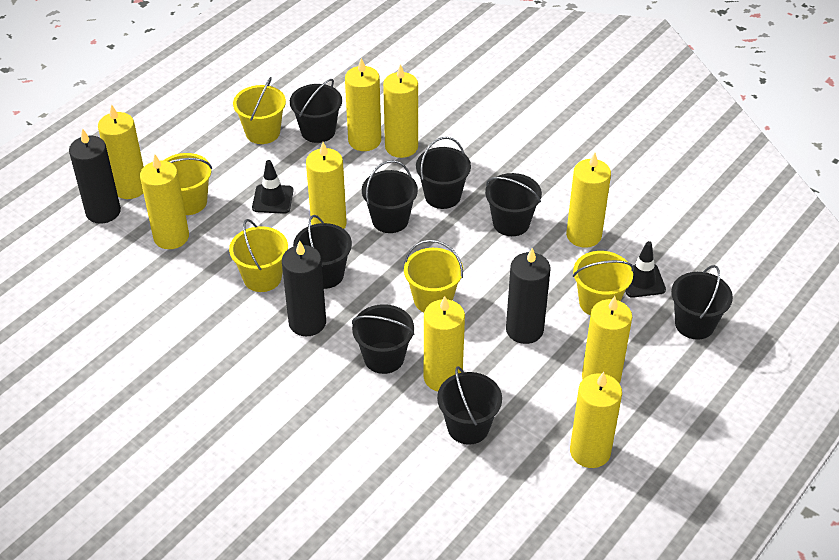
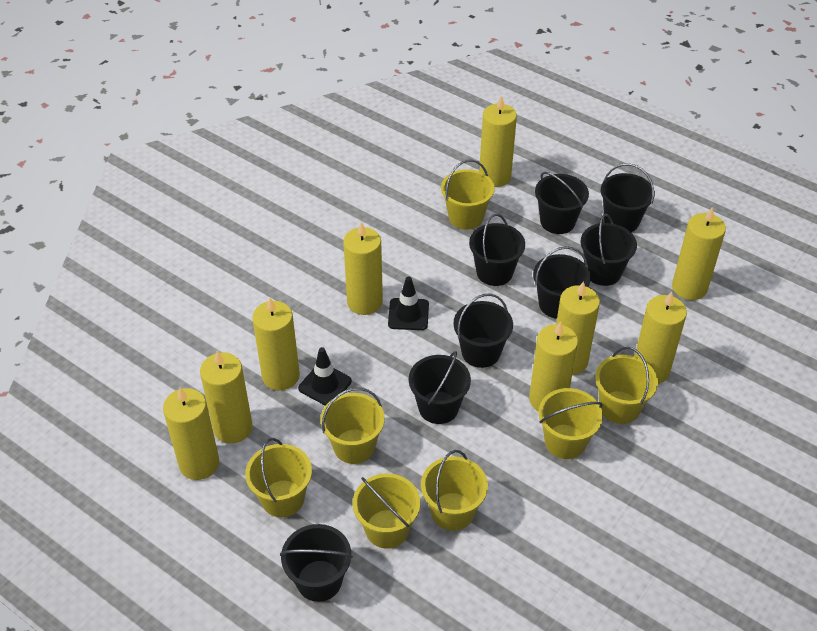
black candle: 3 -> 0
yellow bucket: 5 -> 7

